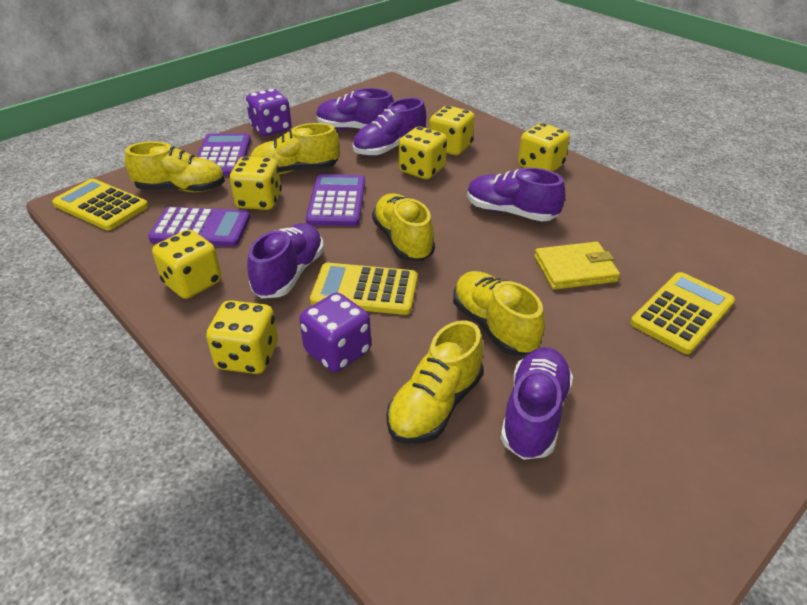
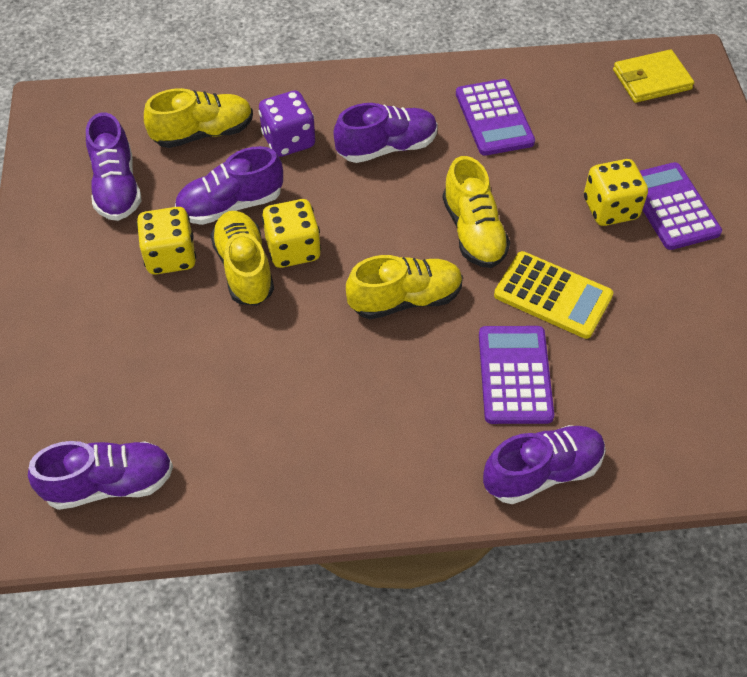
purple dice: 2 -> 1
yellow calculator: 3 -> 1
yellow dice: 6 -> 3
yellow shoe: 5 -> 4

